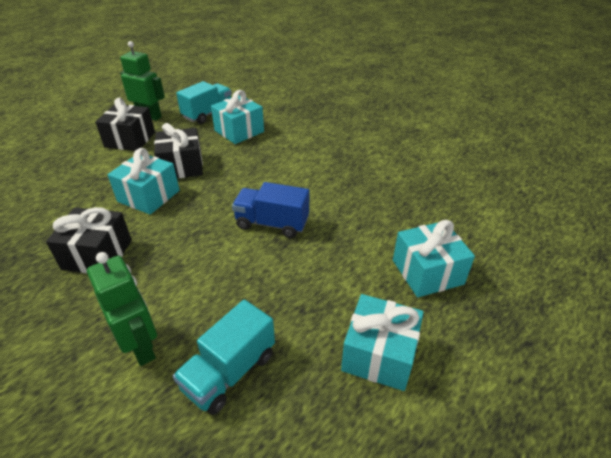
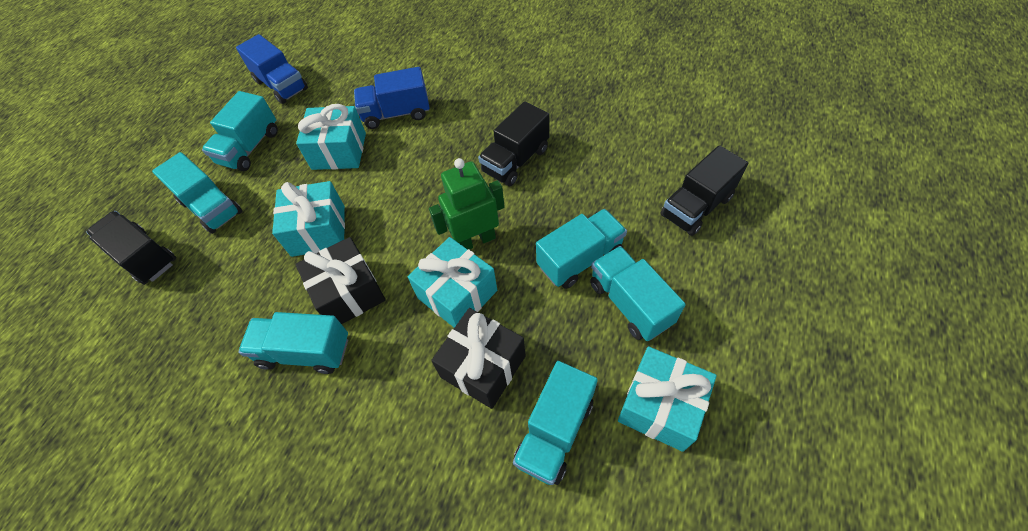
black gift: 3 -> 2
black truck: 0 -> 3
blue truck: 1 -> 2
green robot: 2 -> 1
turquoise truck: 2 -> 6

